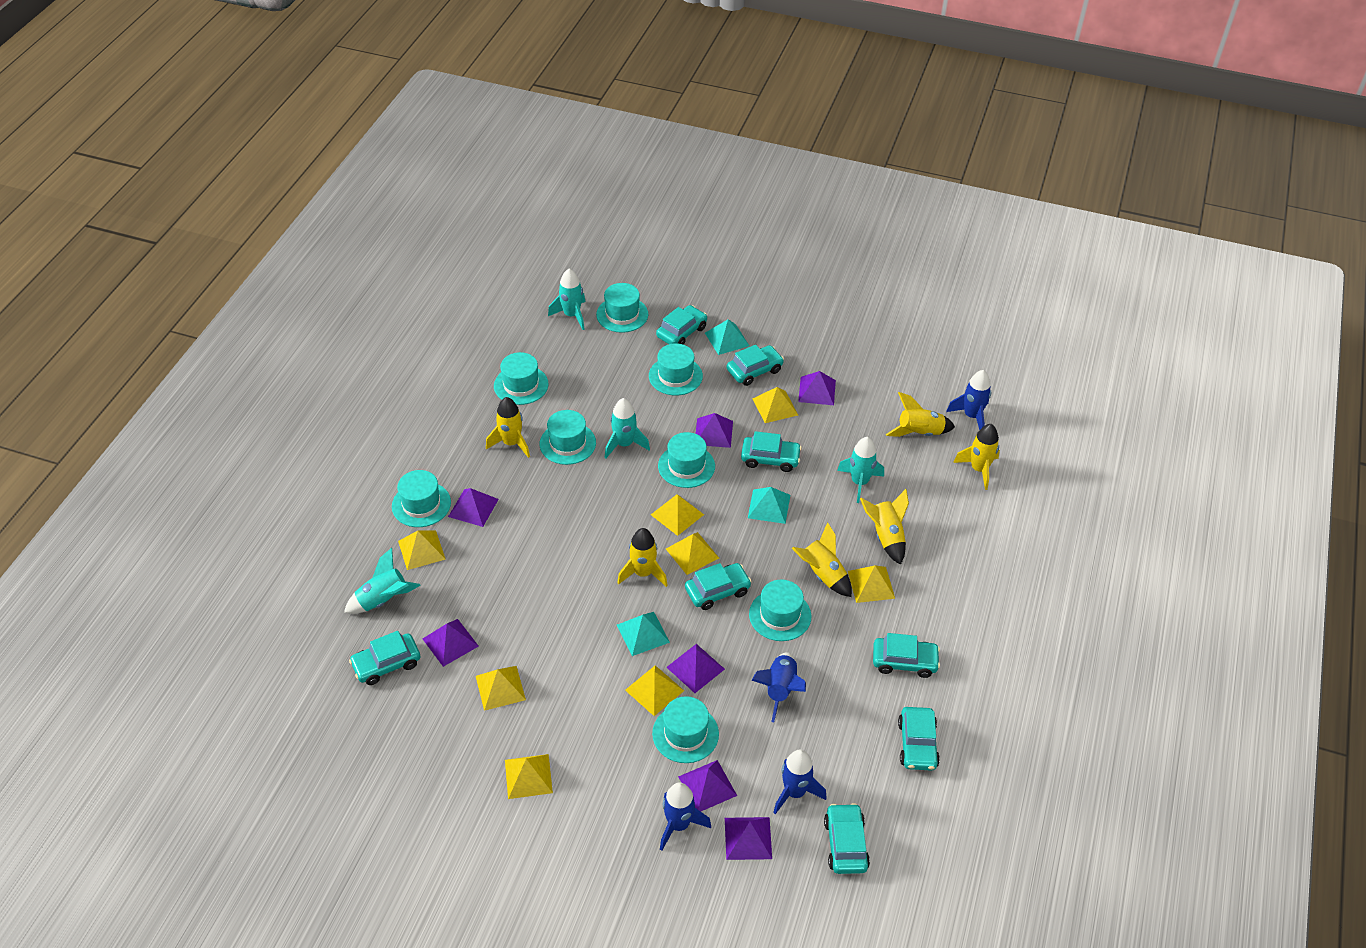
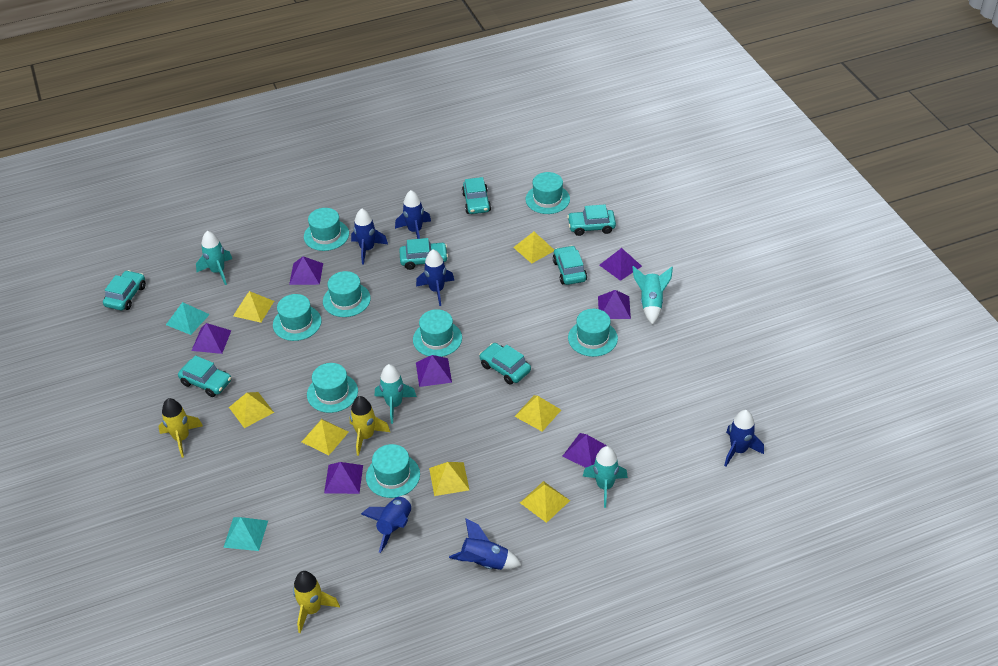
blue rocket: 4 -> 6
turquoise car: 8 -> 7
turquoise pyramid: 3 -> 2
yellow pyramid: 8 -> 7
yellow rocket: 6 -> 3

